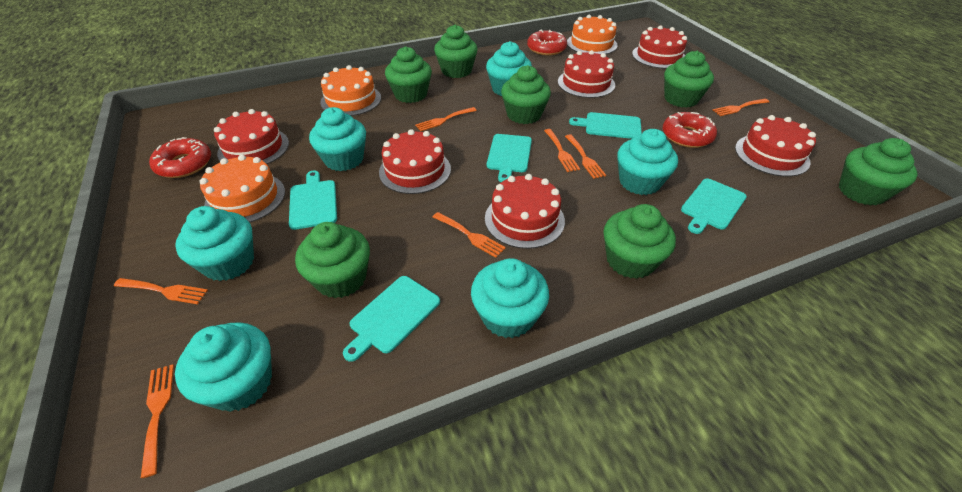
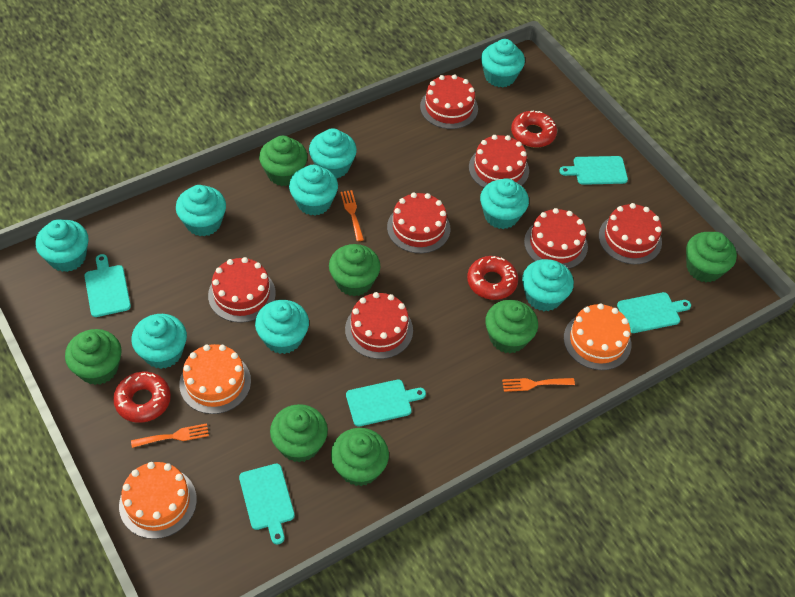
orange fork: 7 -> 3
red cake: 6 -> 7
turquoise cupcake: 6 -> 9

